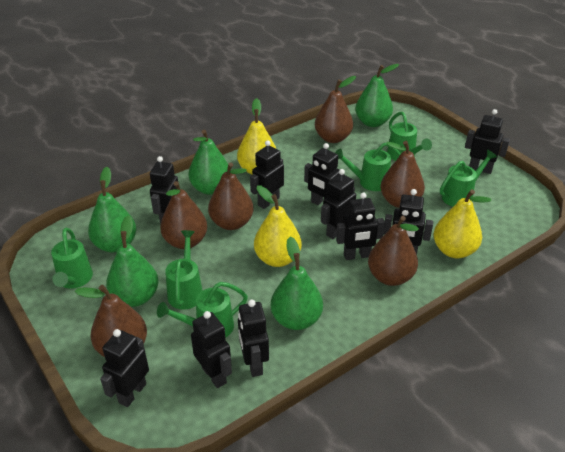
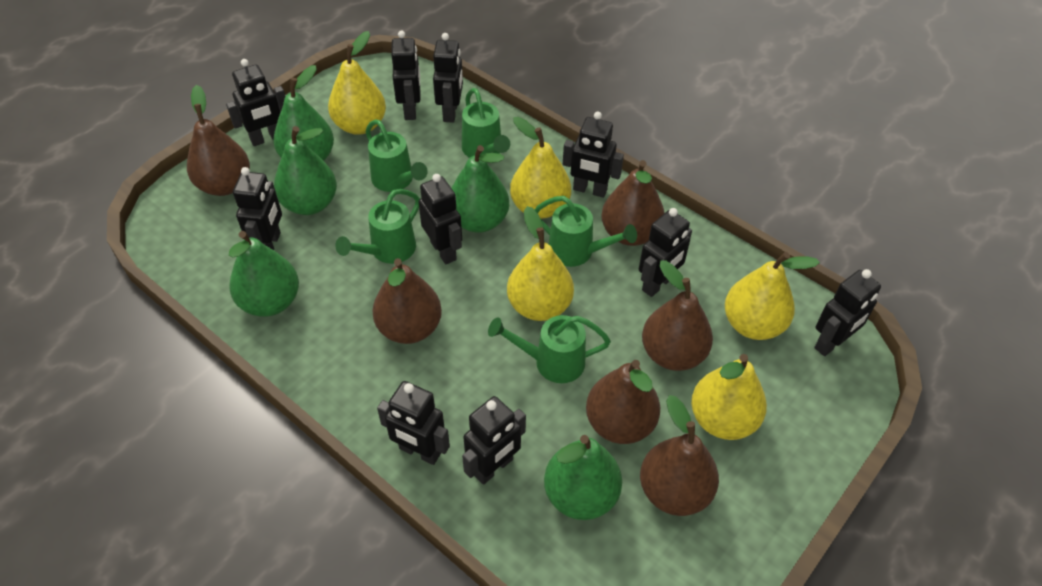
green watering can: 6 -> 5
yellow pear: 3 -> 5

